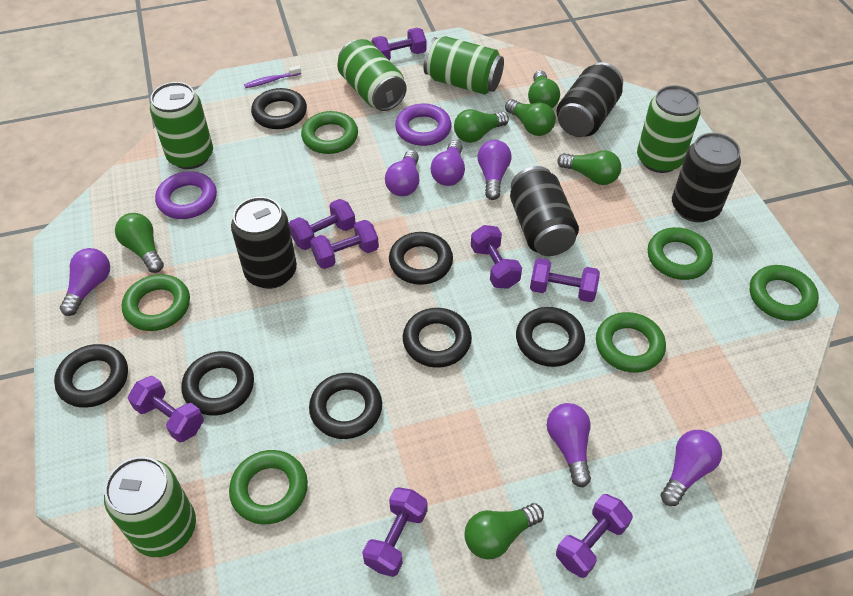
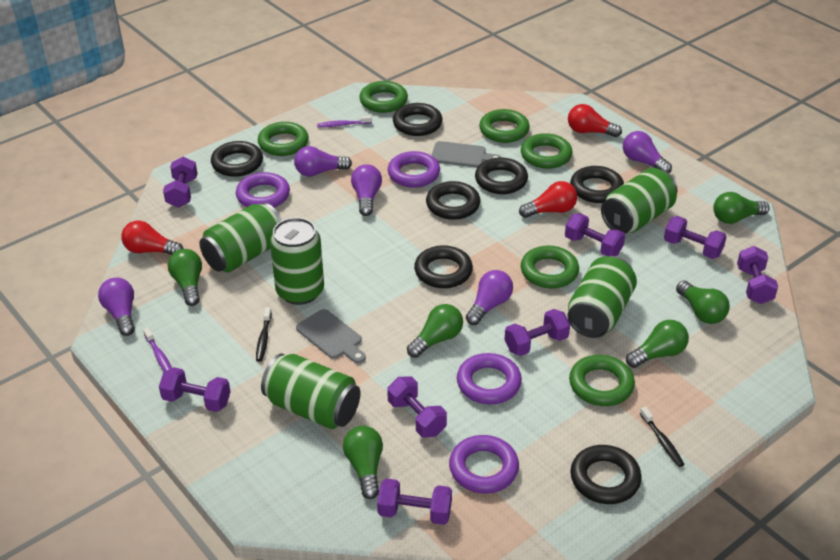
black can: 4 -> 0
black toothbrush: 0 -> 2
grey cutting board: 0 -> 2
purple light bulb: 6 -> 5
purple ring: 2 -> 4
purple toothbrush: 1 -> 2
red light bulb: 0 -> 3

